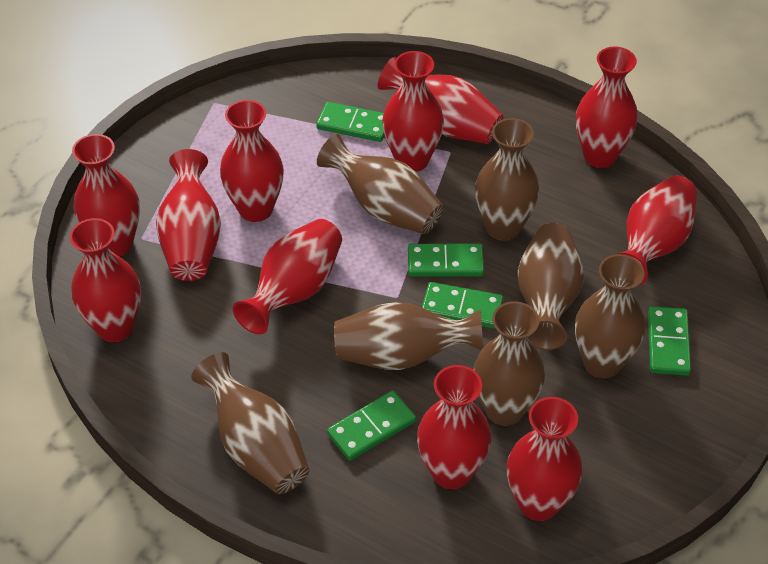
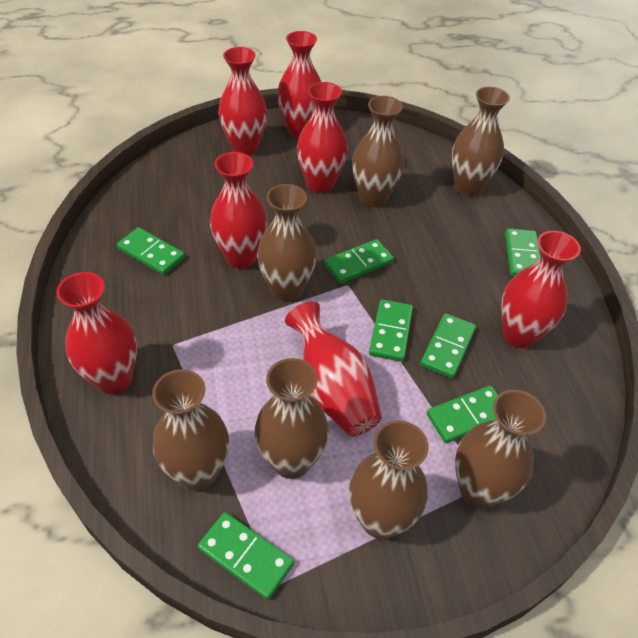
green domino: 5 -> 7
red vase: 11 -> 7

